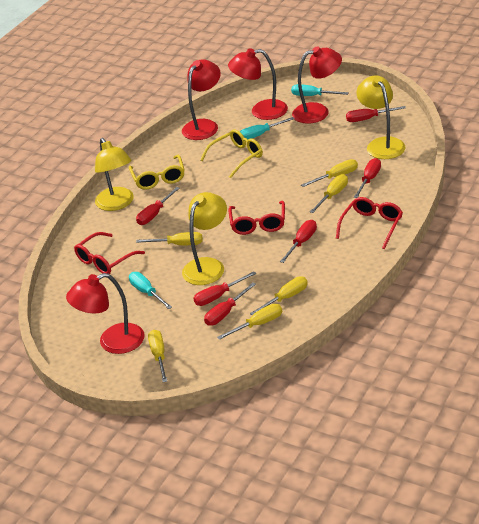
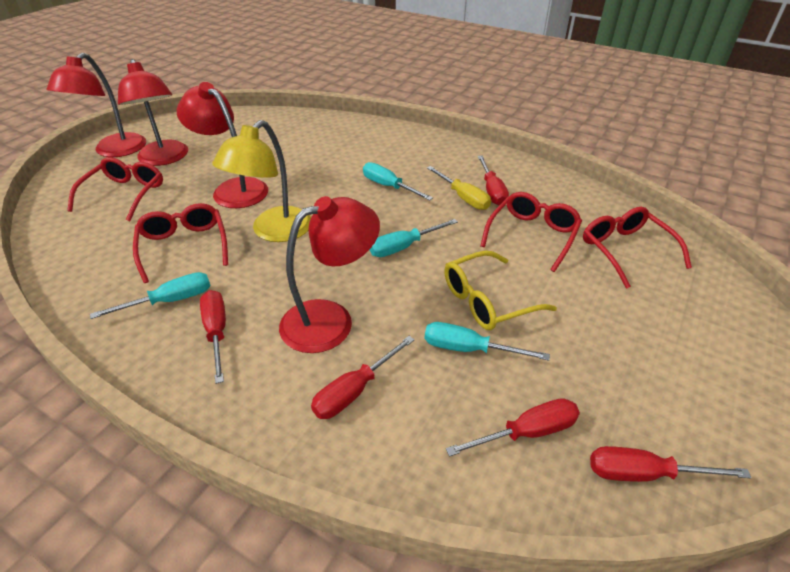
red glasses: 3 -> 4
red screwdriver: 6 -> 5
turquoise screwdriver: 3 -> 4
yellow glasses: 2 -> 1
yellow lamp: 3 -> 1
yellow screwdriver: 6 -> 1

